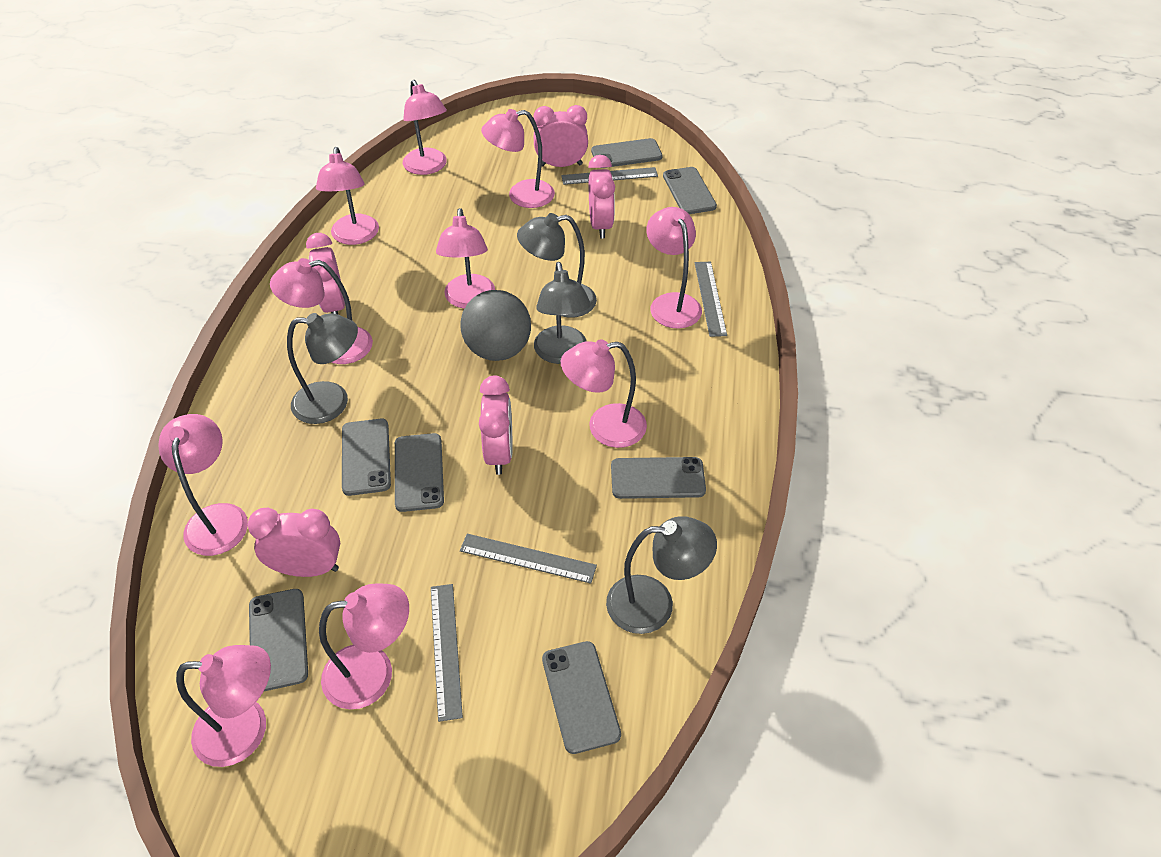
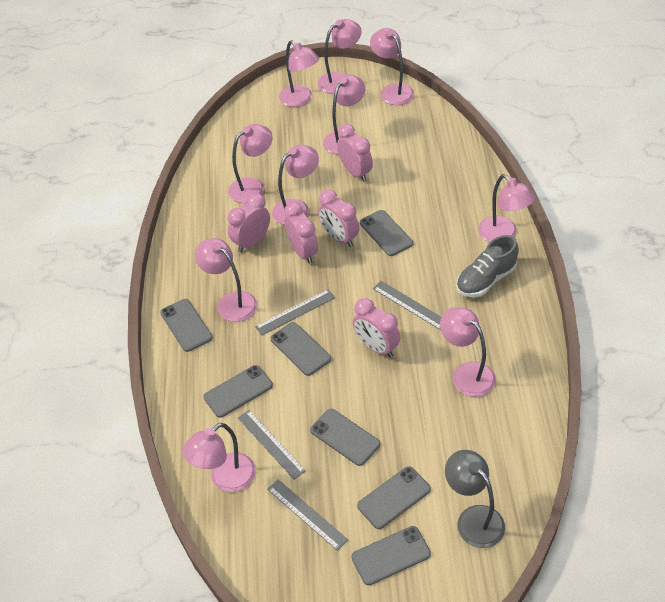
grey ball: 1 -> 0
grey lamp: 4 -> 1
grey shoe: 0 -> 1

